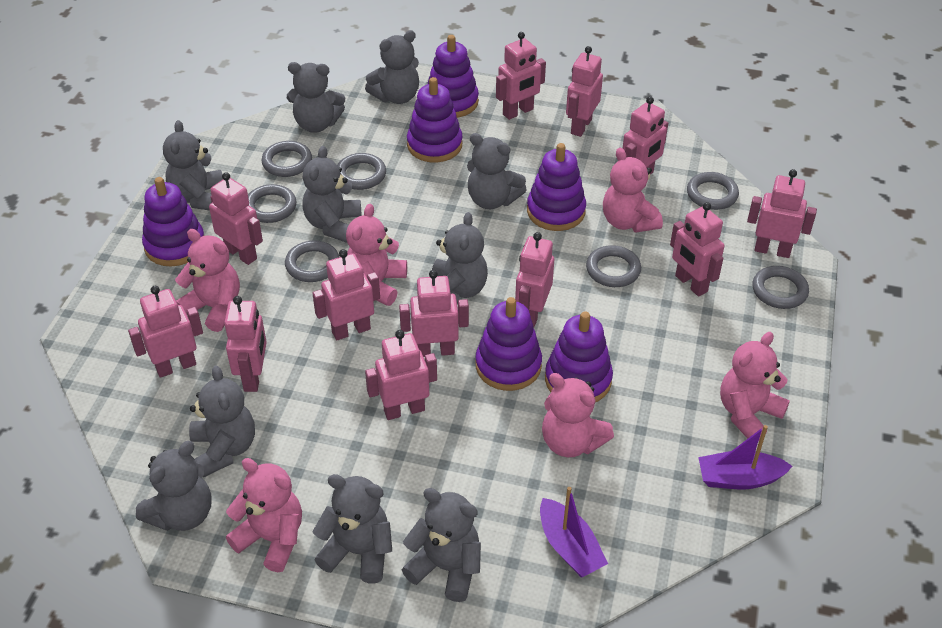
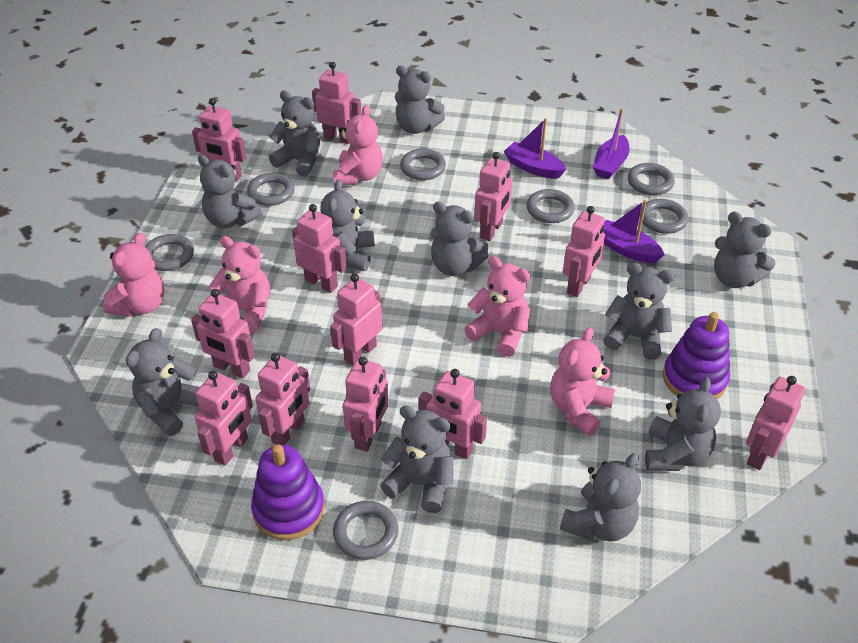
grey teddy bear: 10 -> 11
pink teddy bear: 6 -> 5
purple boat: 2 -> 3
purple stacking toy: 6 -> 2

